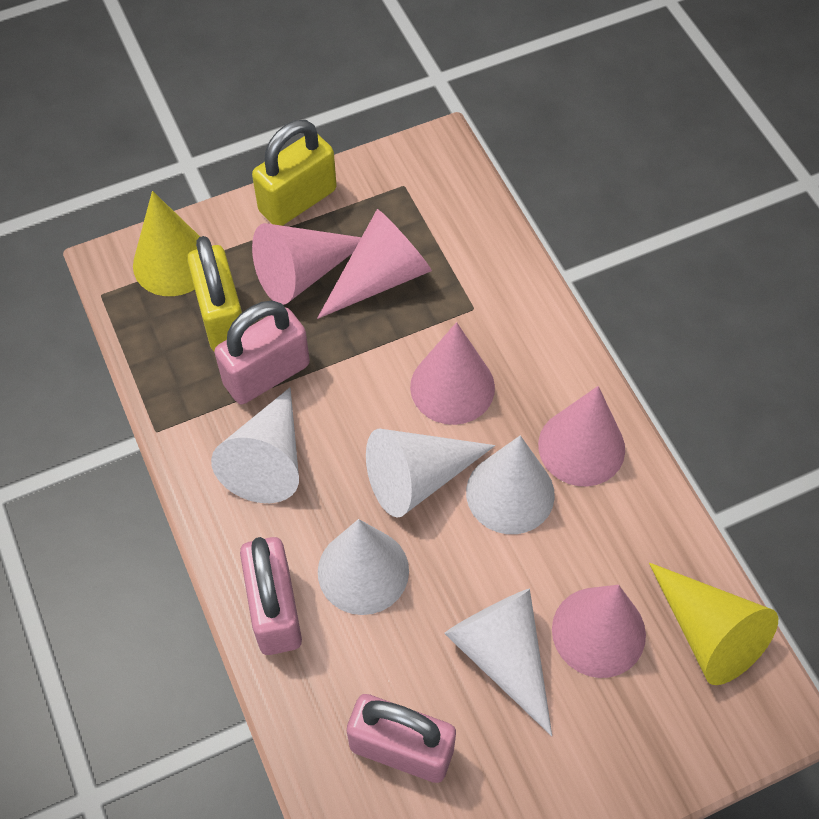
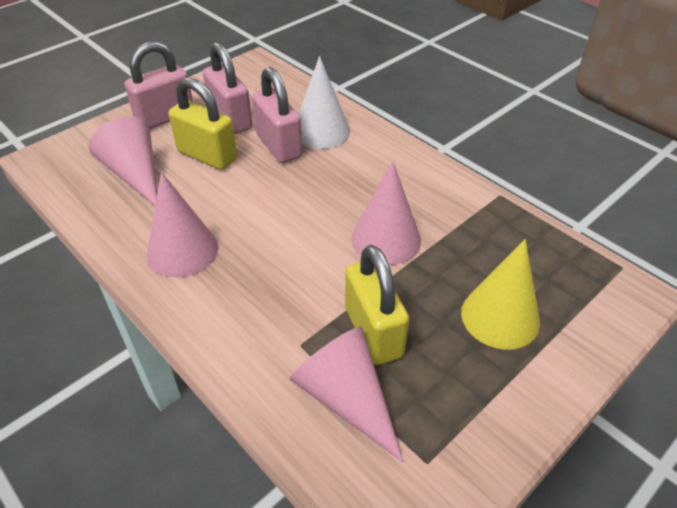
pink cone: 5 -> 4
white cone: 5 -> 1
yellow cone: 2 -> 1

